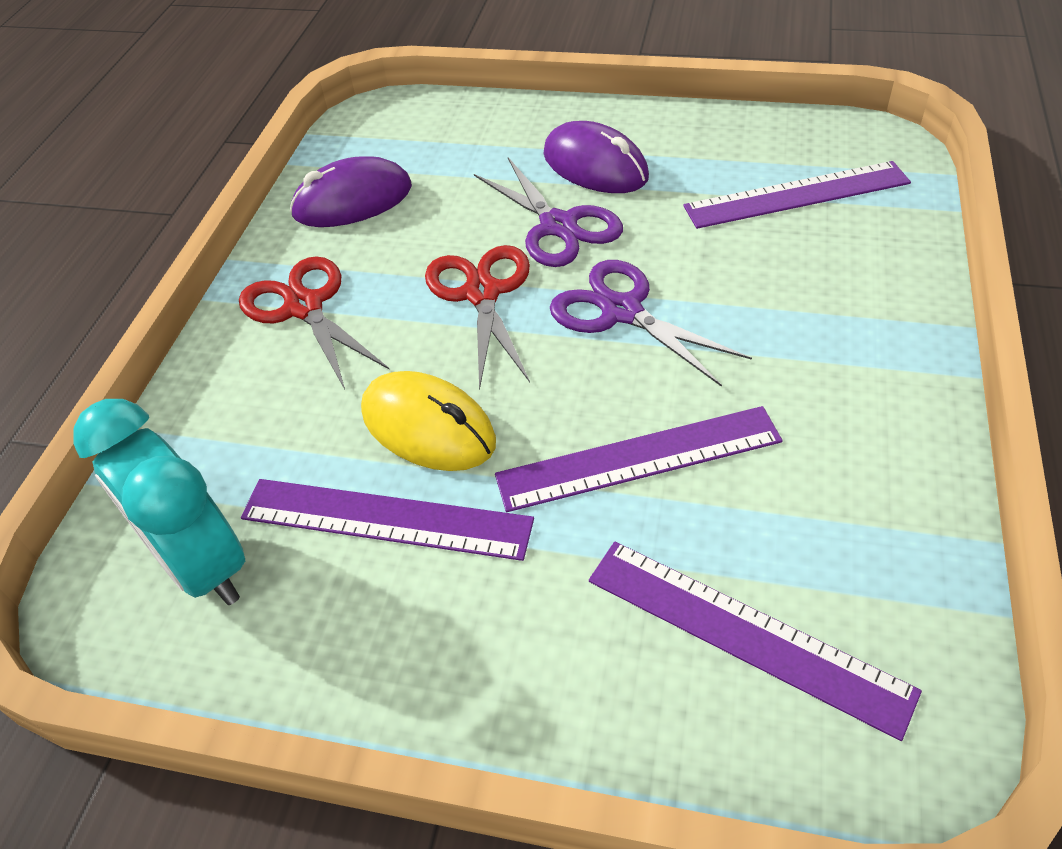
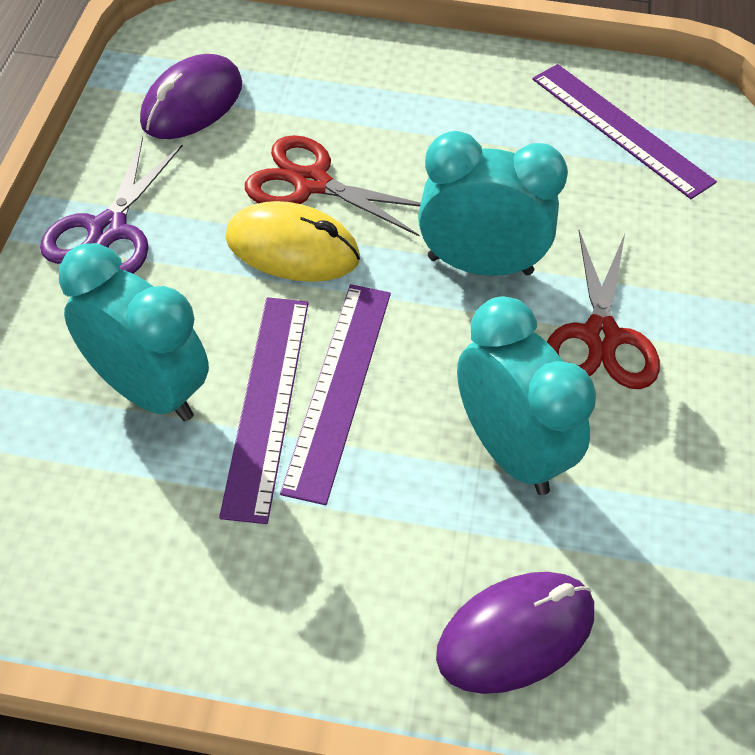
purple ruler: 4 -> 3
purple scissors: 2 -> 1
turquoise clock: 1 -> 3

